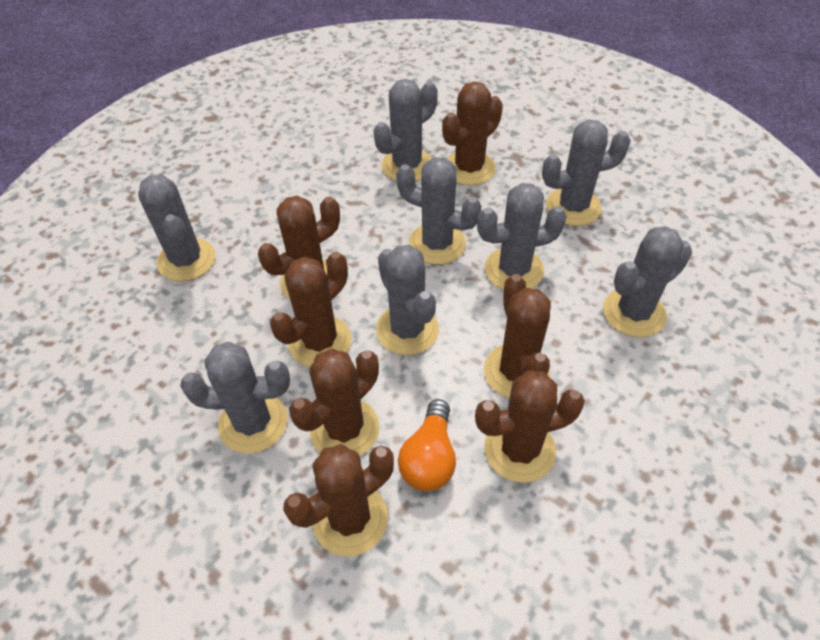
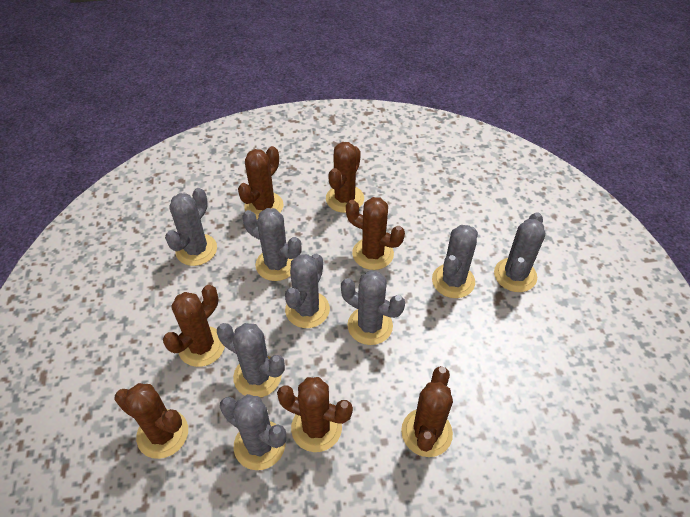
orange light bulb: 1 -> 0

